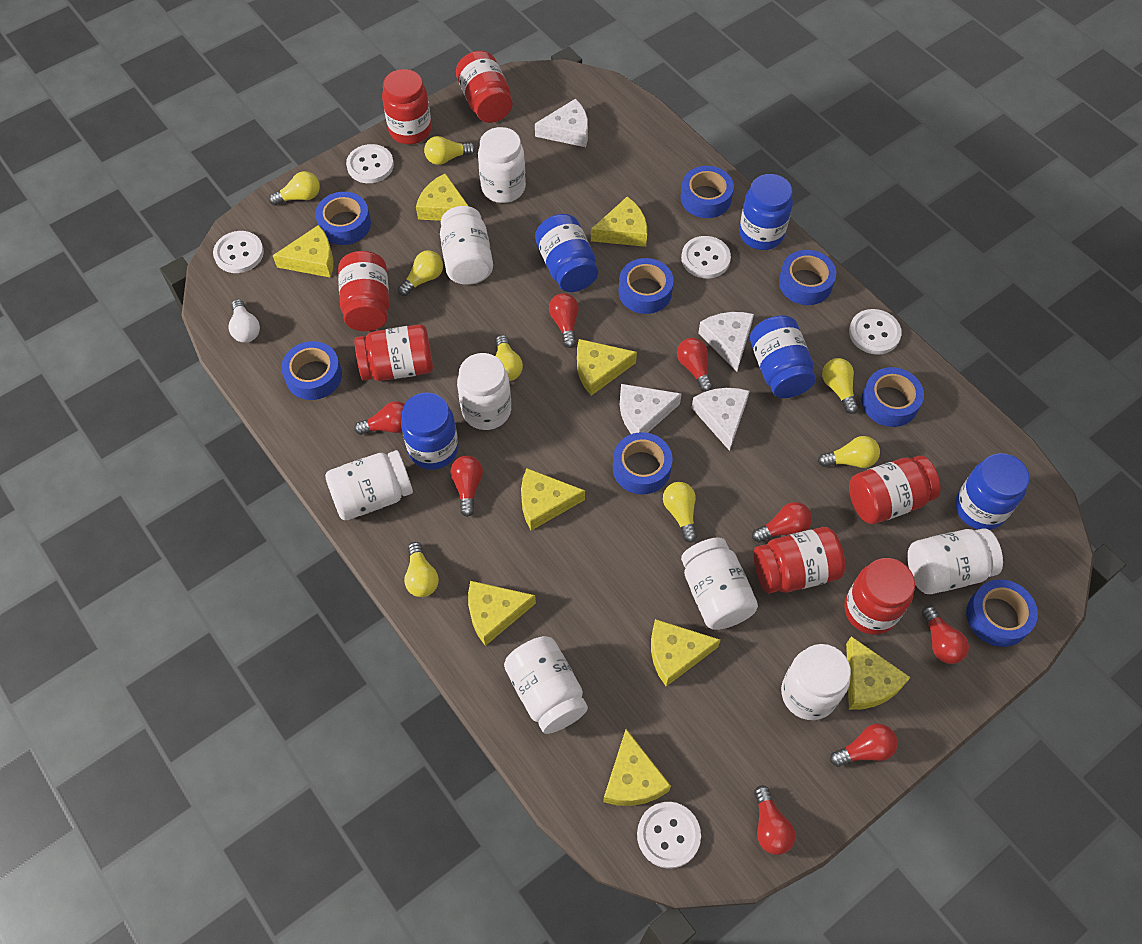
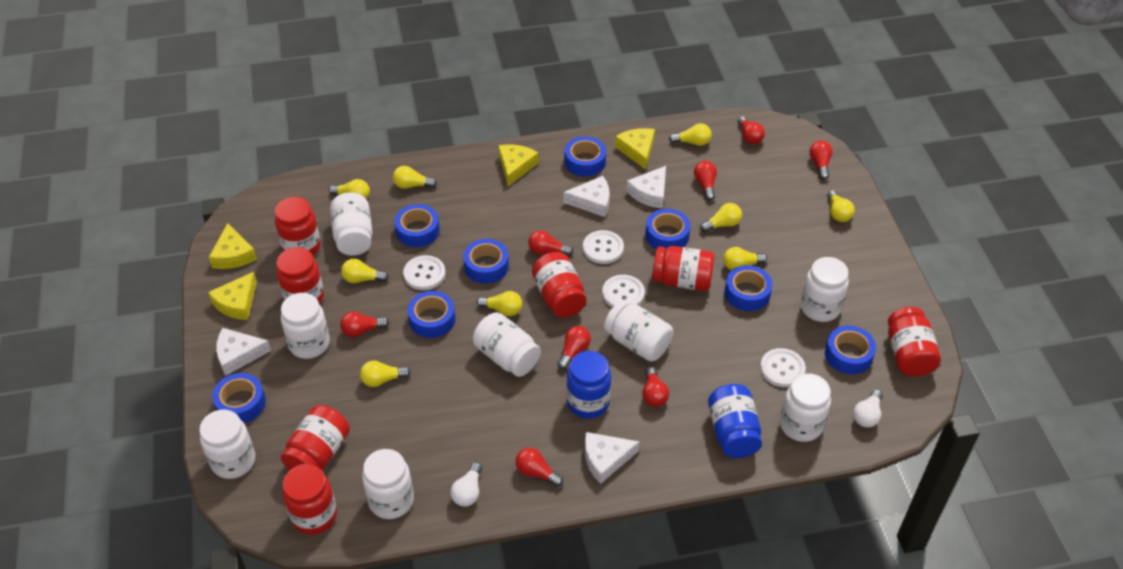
blue jar: 5 -> 2
white button: 5 -> 4
white light bulb: 1 -> 2
yellow cheese: 9 -> 4
yellow light bulb: 8 -> 9

